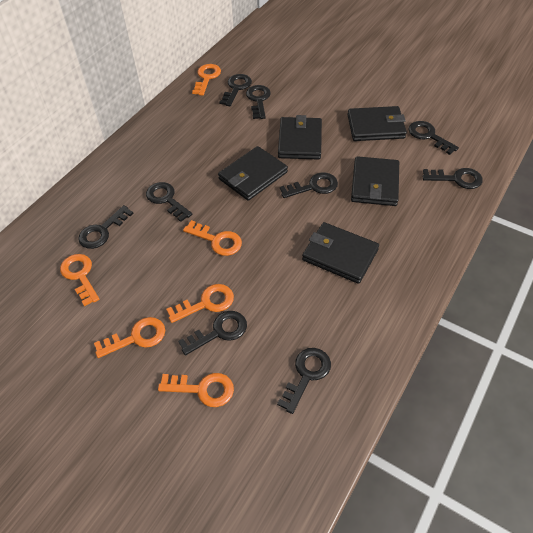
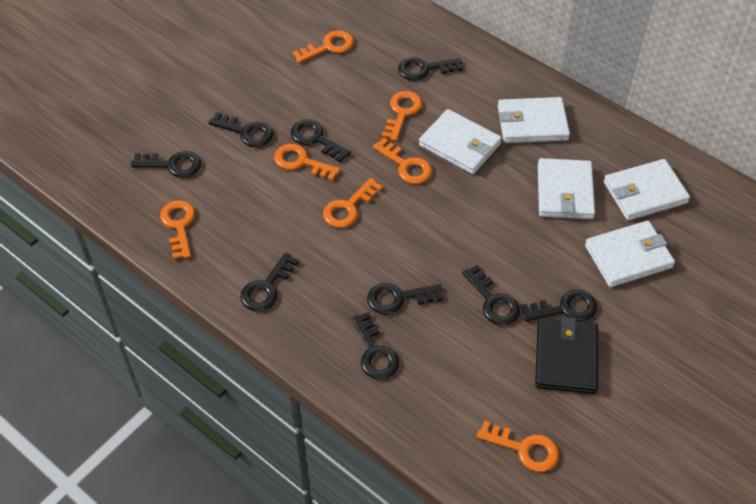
black wallet: 5 -> 1
orange key: 6 -> 7
white wallet: 0 -> 5

